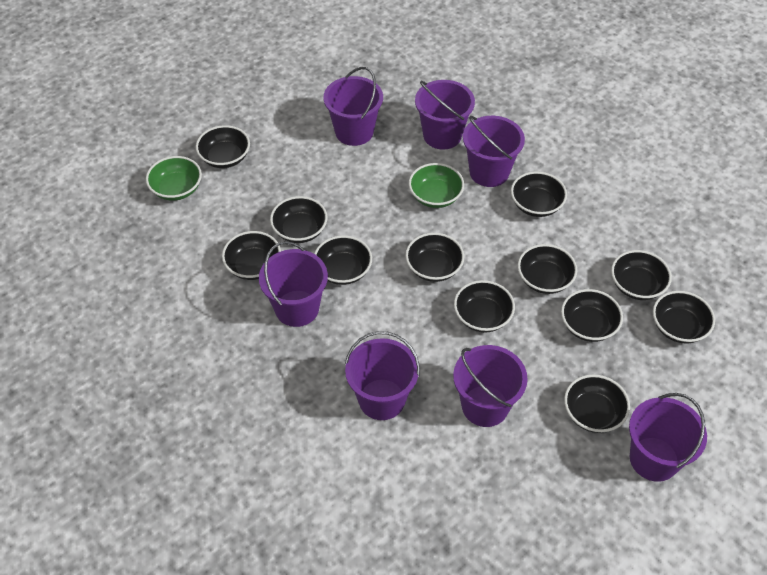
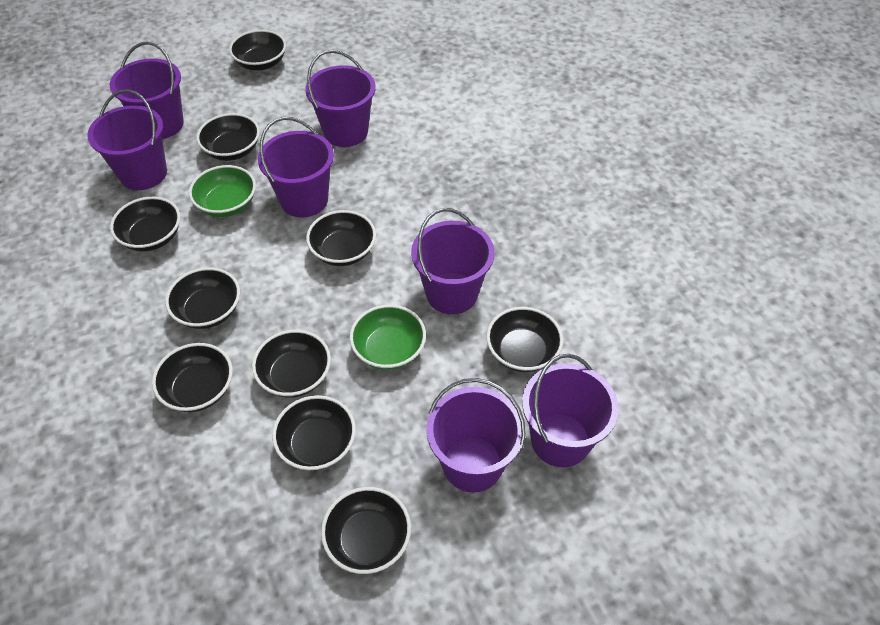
black bowl: 12 -> 10

